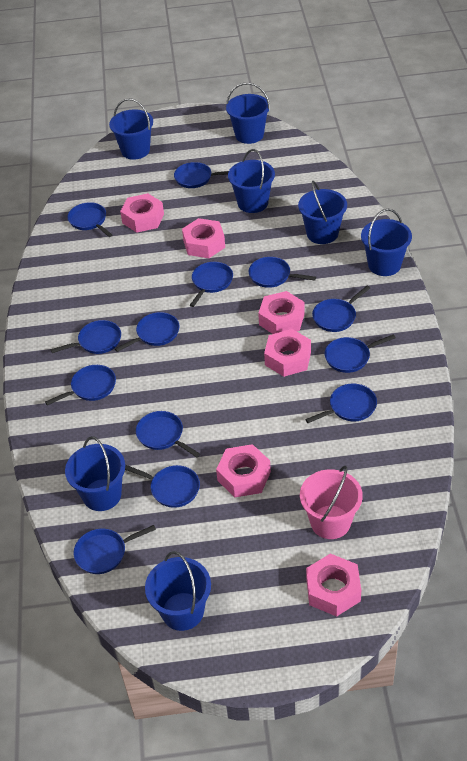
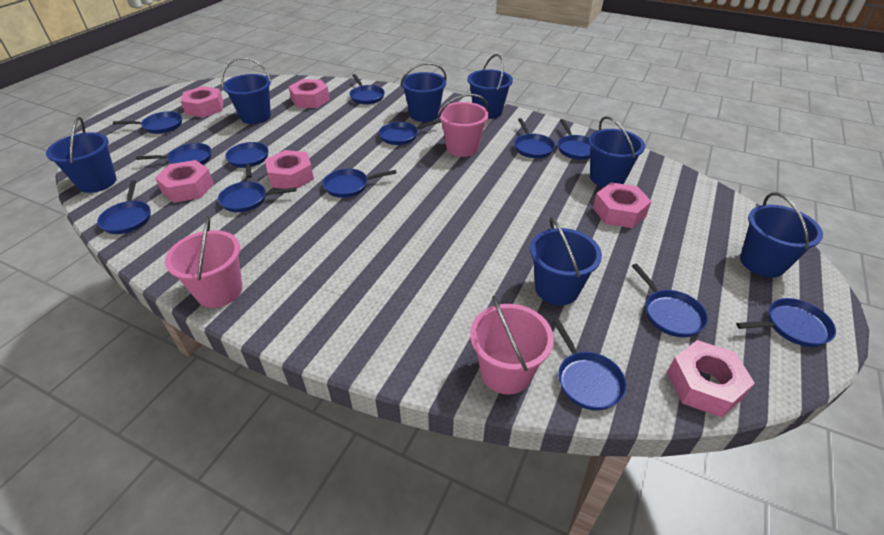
pink bucket: 1 -> 3

